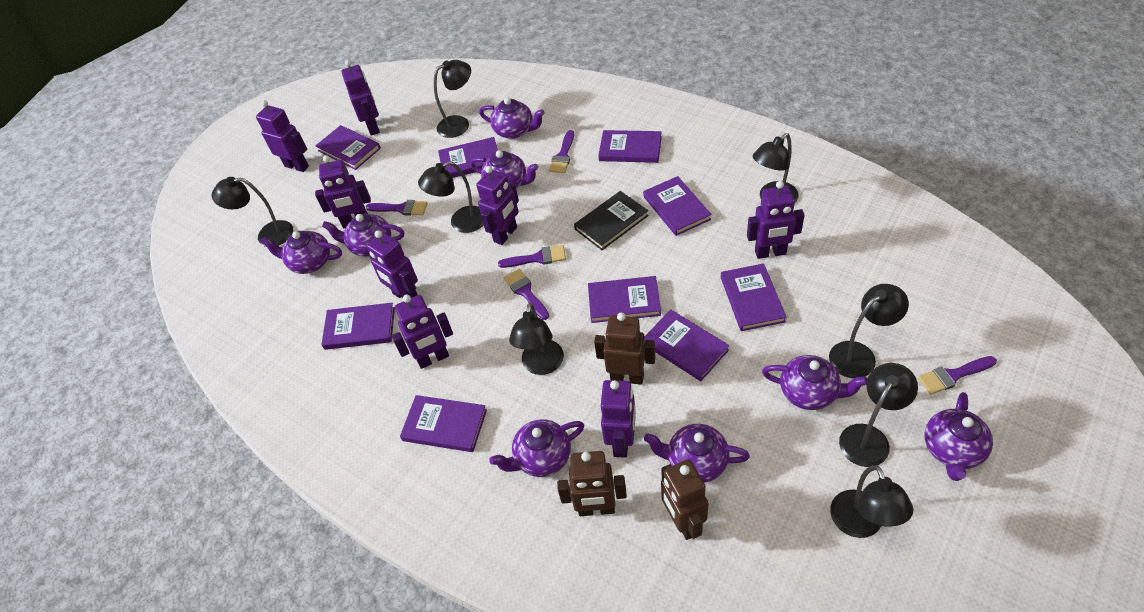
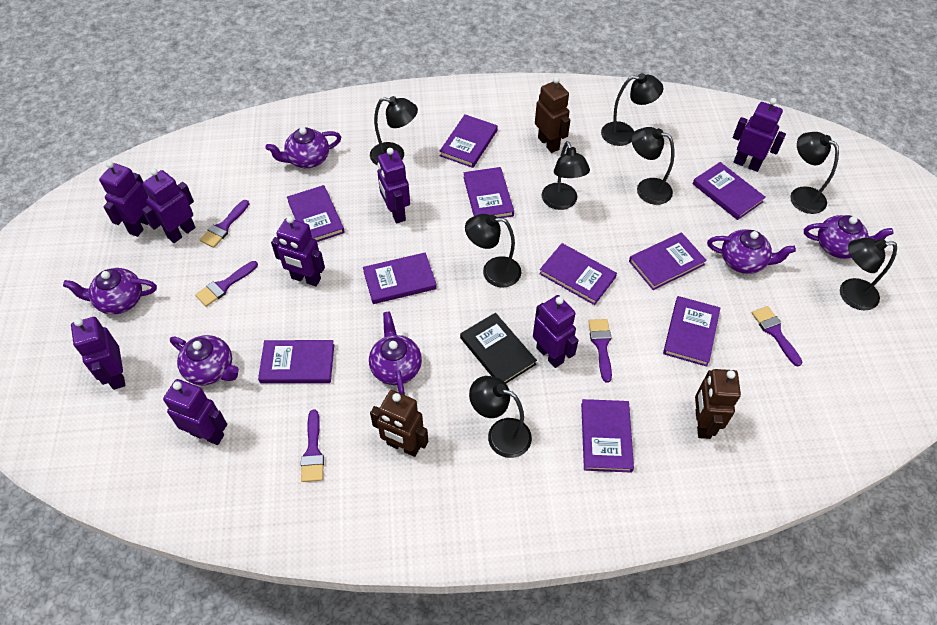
purple book: 9 -> 10
purple teapot: 8 -> 6

